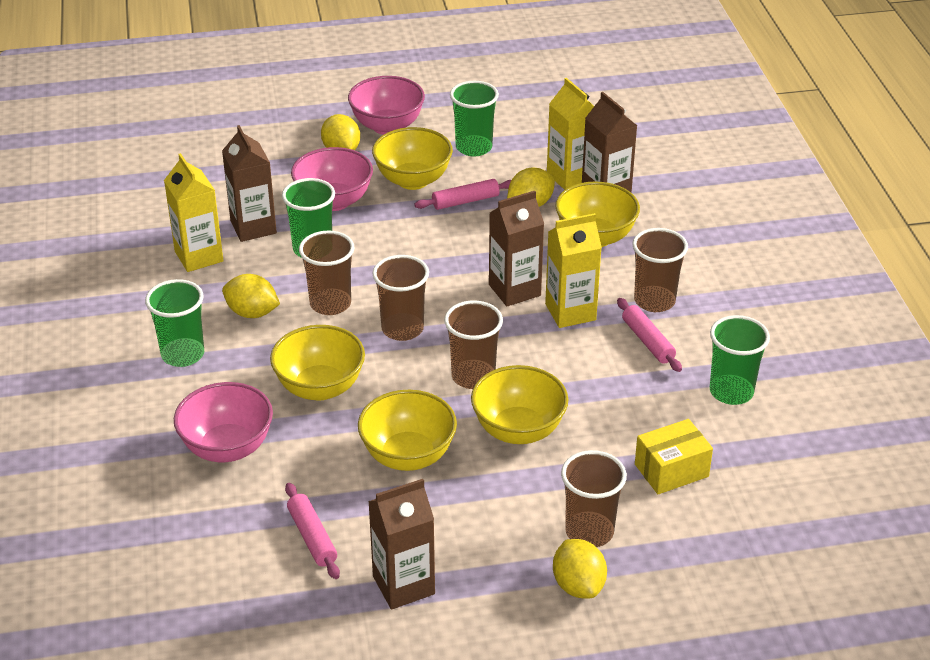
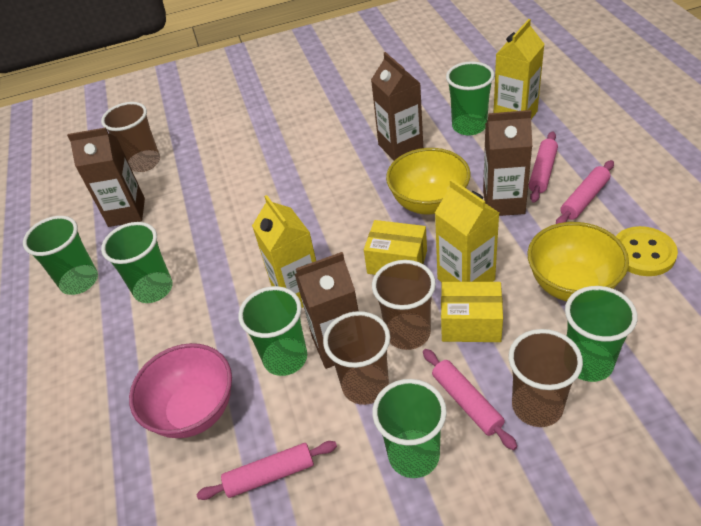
brown cup: 5 -> 4
green cup: 4 -> 6
pink bowl: 3 -> 1
pink rolling pin: 3 -> 4
yellow bowl: 5 -> 2
yellow box: 1 -> 2
yellow button: 0 -> 1
yellow lemon: 4 -> 0

